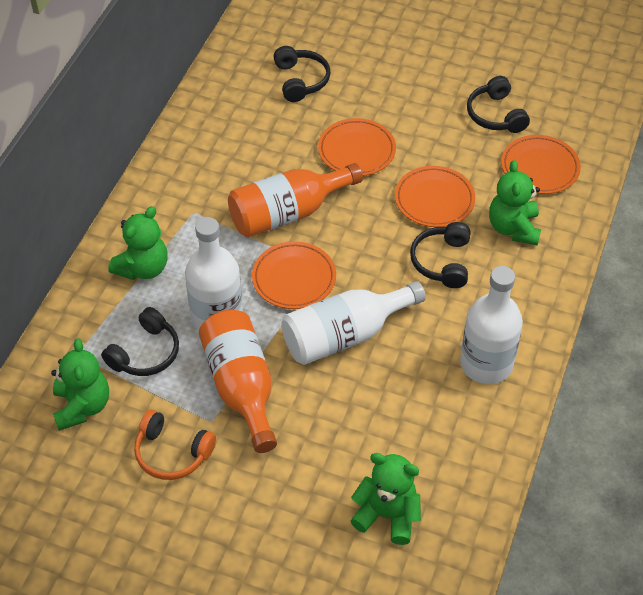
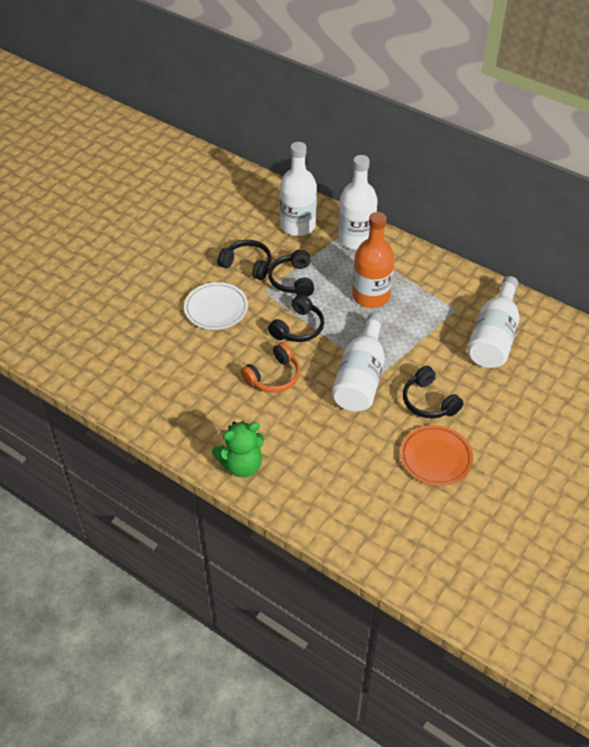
green teddy bear: 4 -> 1
orange bottle: 2 -> 1
orange plate: 4 -> 1
white bottle: 3 -> 4
white plate: 0 -> 1

